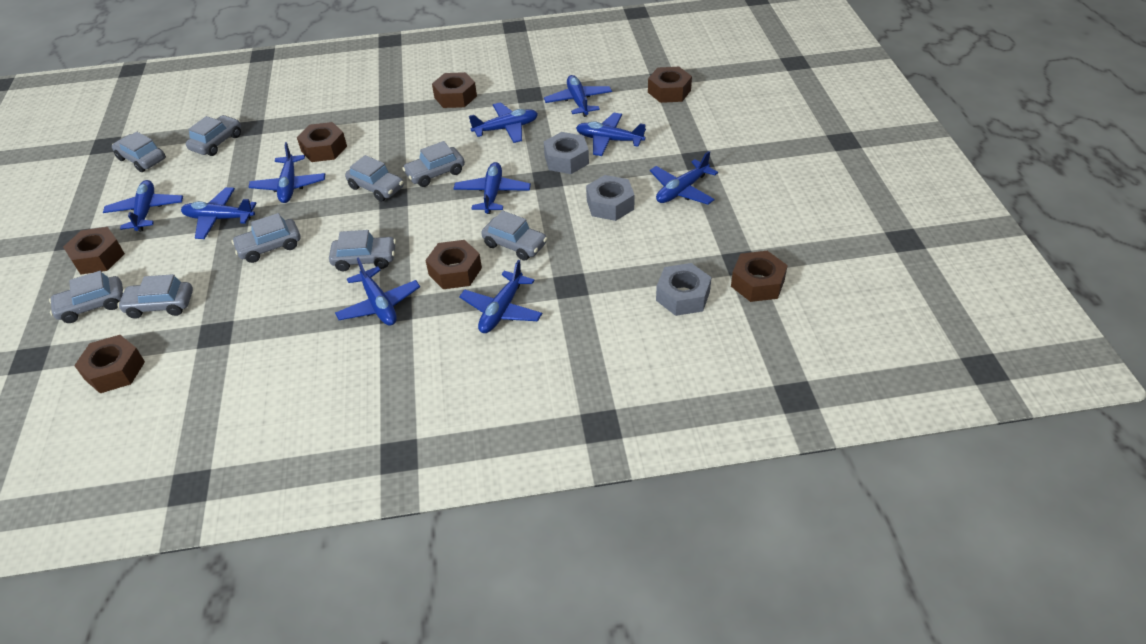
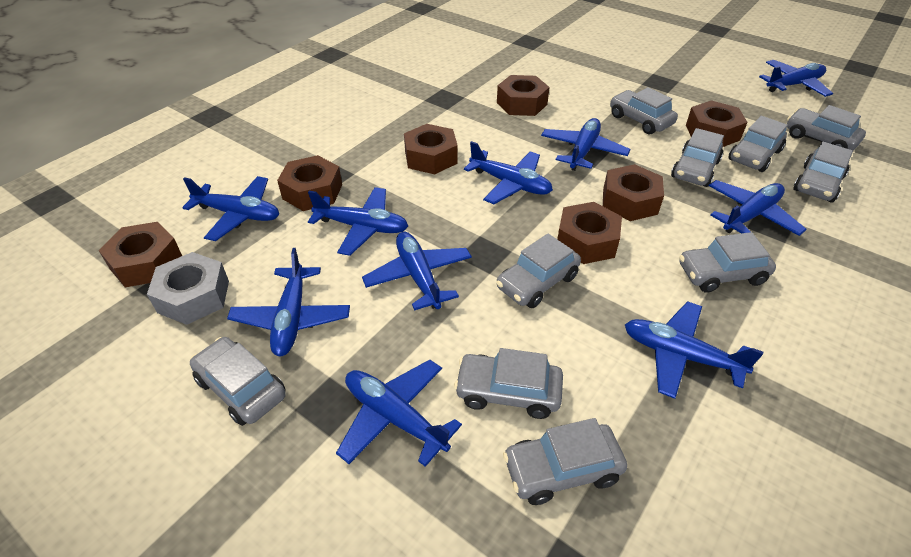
grey car: 9 -> 10
grey nut: 3 -> 1

